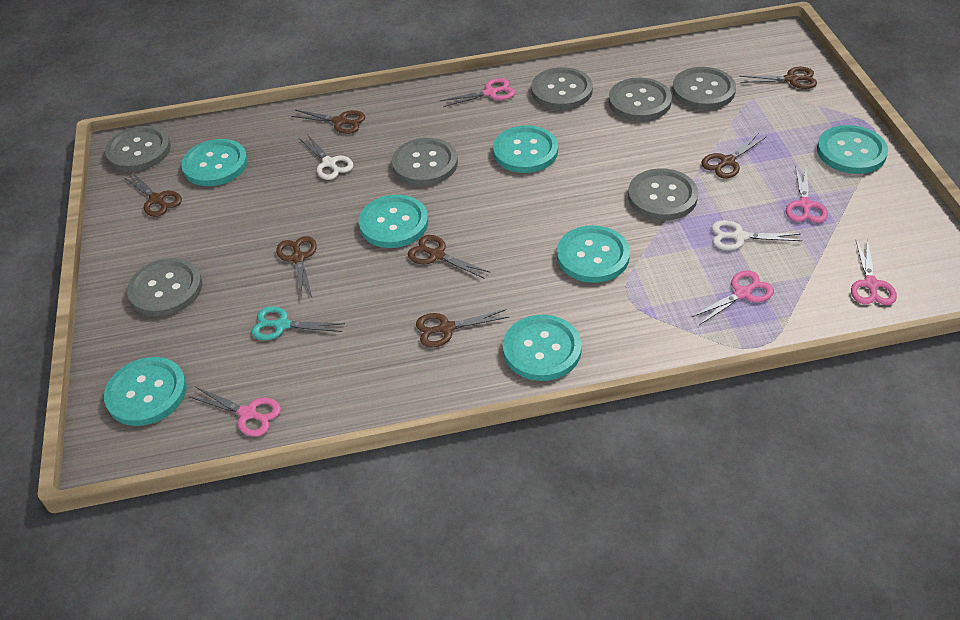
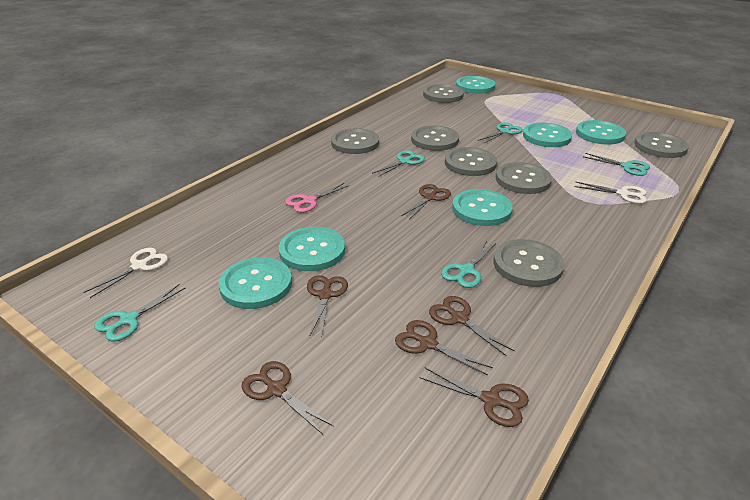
brown scissors: 7 -> 6
pink scissors: 5 -> 1
turquoise button: 7 -> 6
turquoise scissors: 1 -> 5

